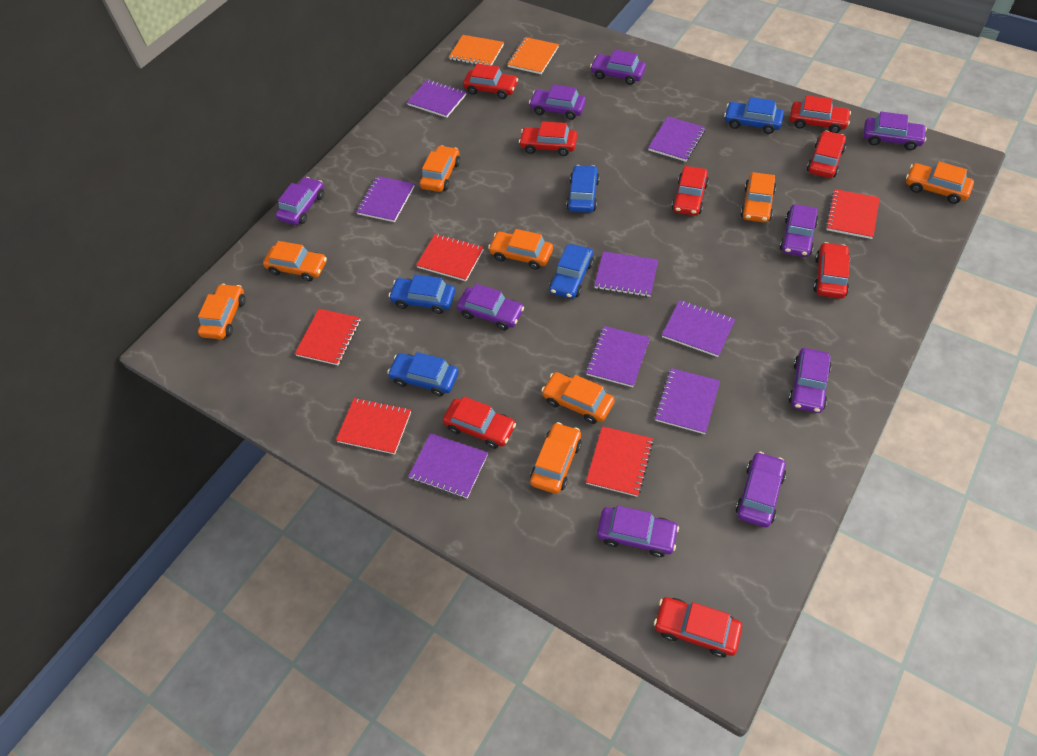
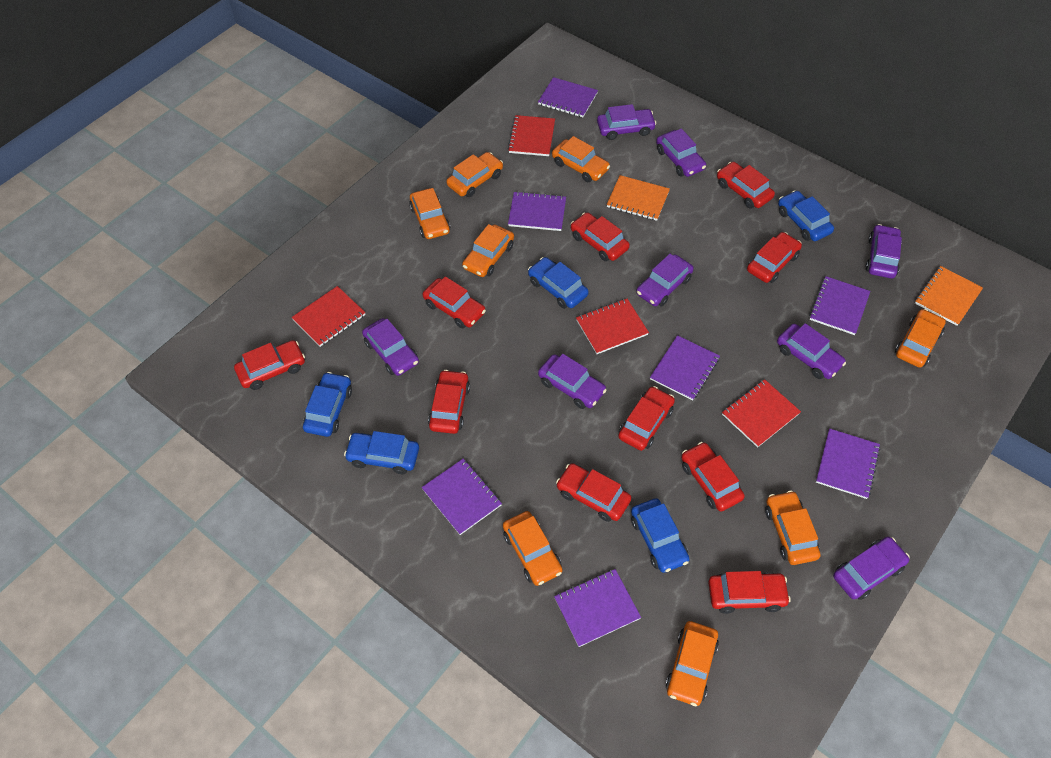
purple car: 9 -> 8
purple notebook: 8 -> 7
red car: 8 -> 10
red notebook: 5 -> 4

